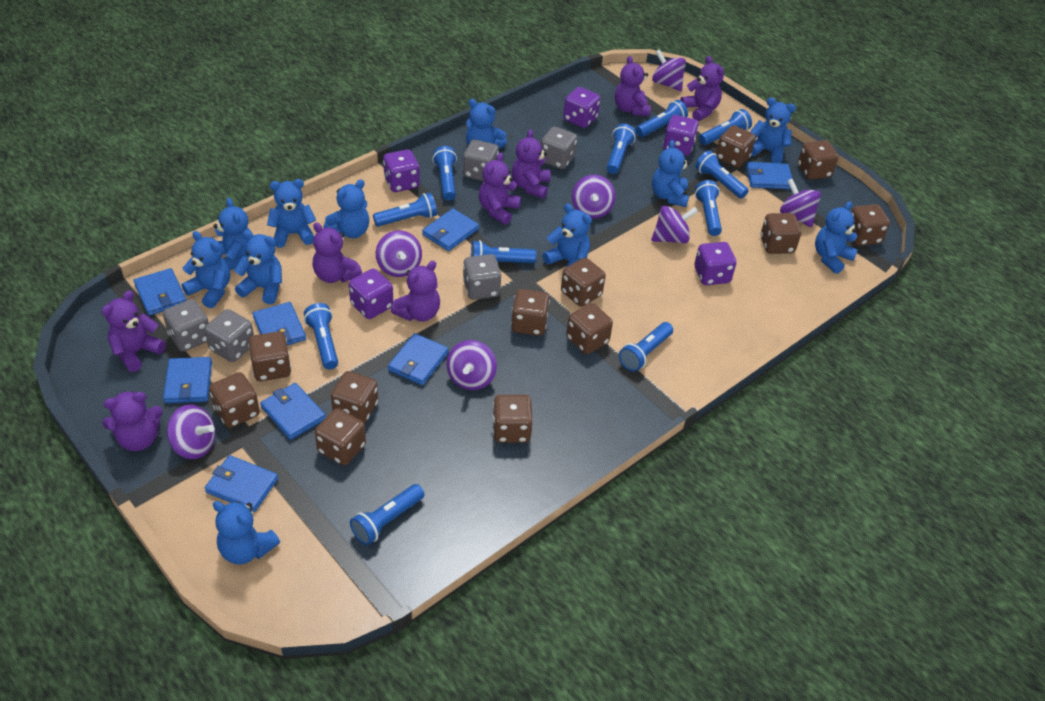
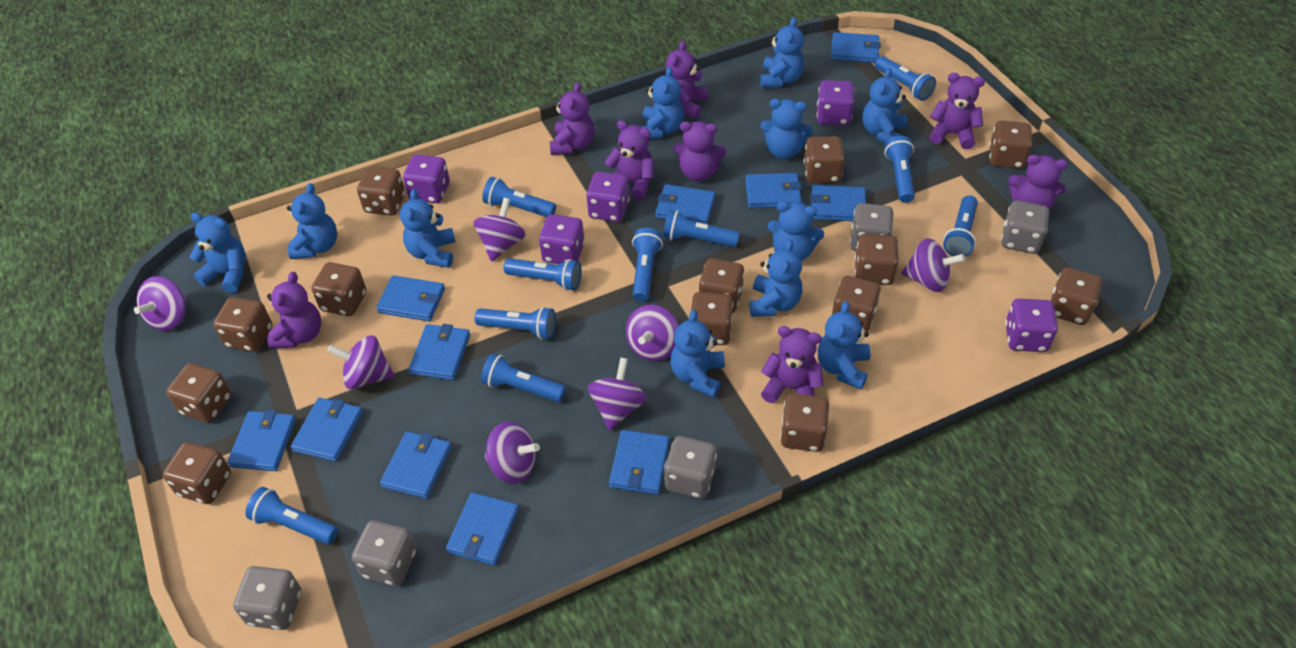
blue flashlight: 11 -> 10
blue wallet: 8 -> 11
brown dice: 12 -> 13

